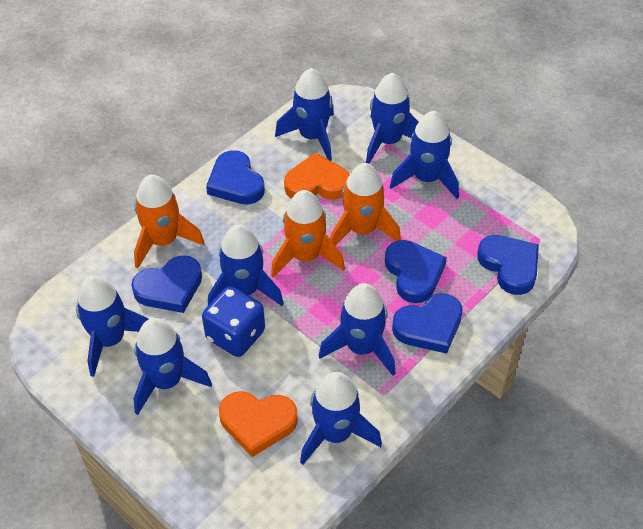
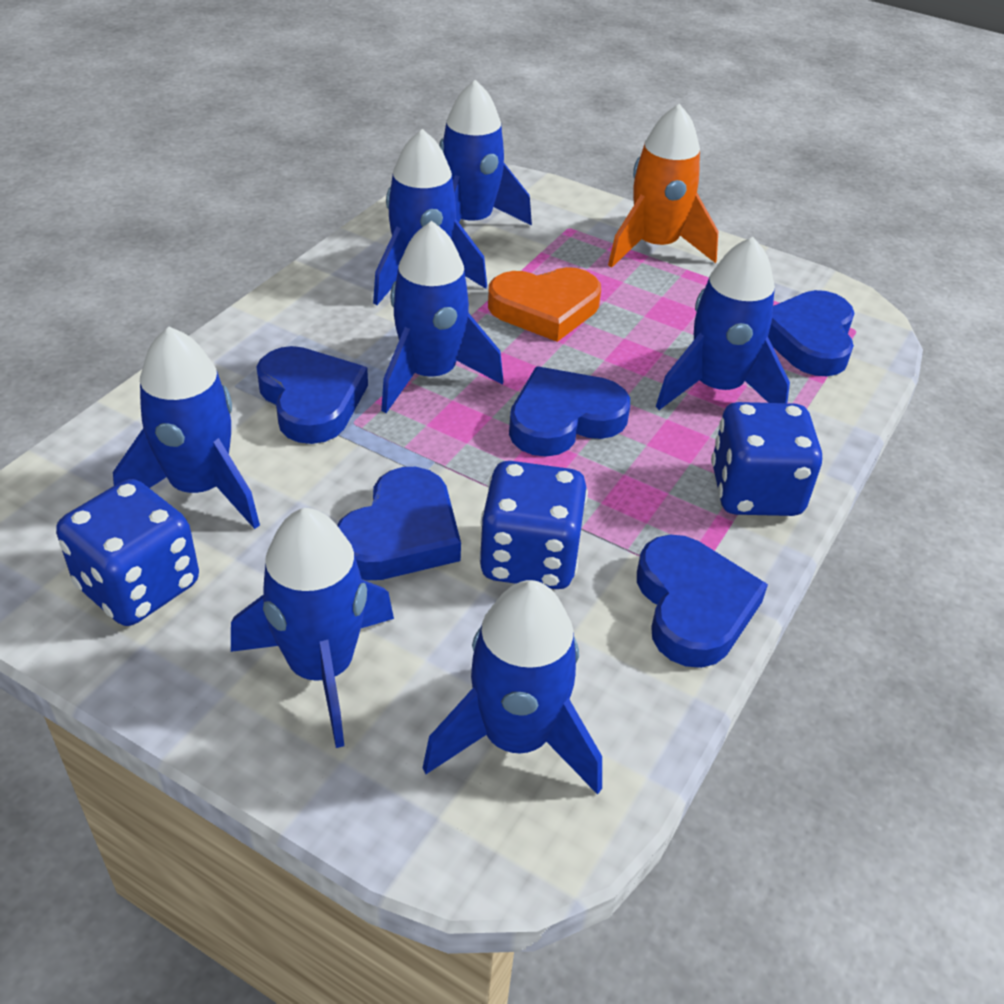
blue dice: 1 -> 3
blue rocket: 8 -> 7
orange heart: 2 -> 1
orange rocket: 3 -> 1

